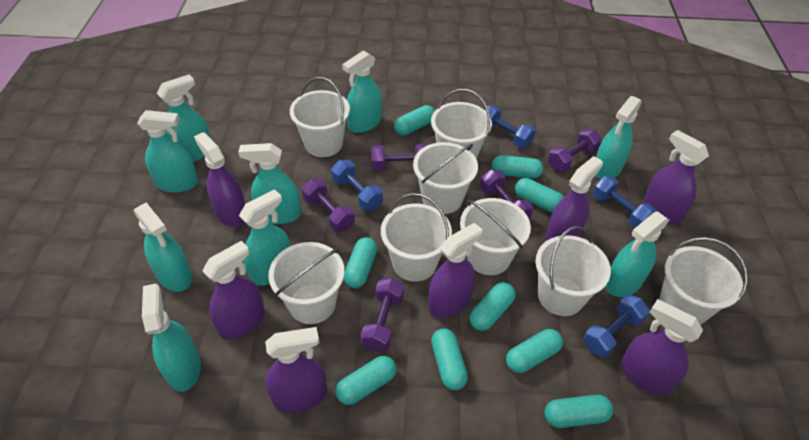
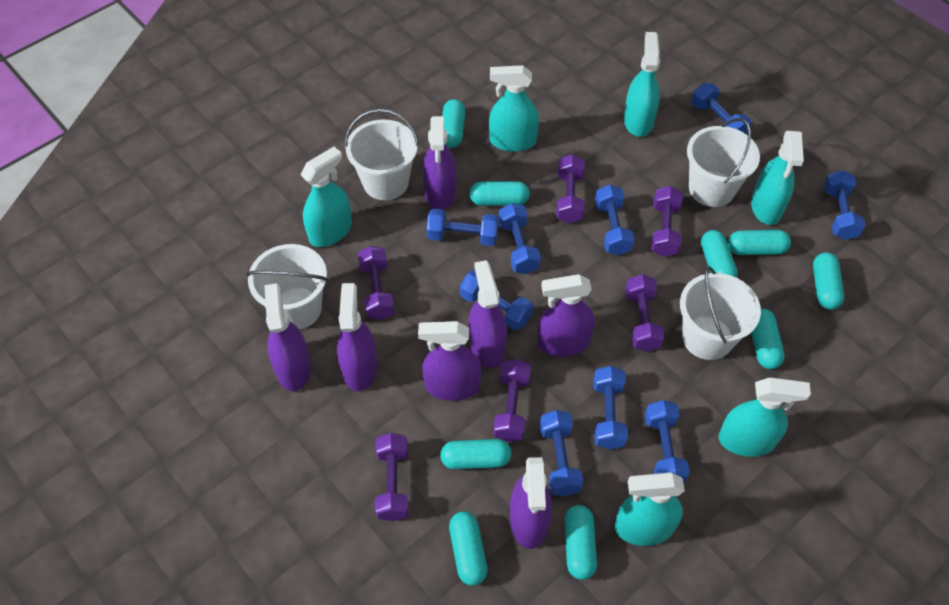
blue dumbbell: 4 -> 9
purple dumbbell: 5 -> 6
turquoise spray bottle: 9 -> 6
white bucket: 8 -> 4

